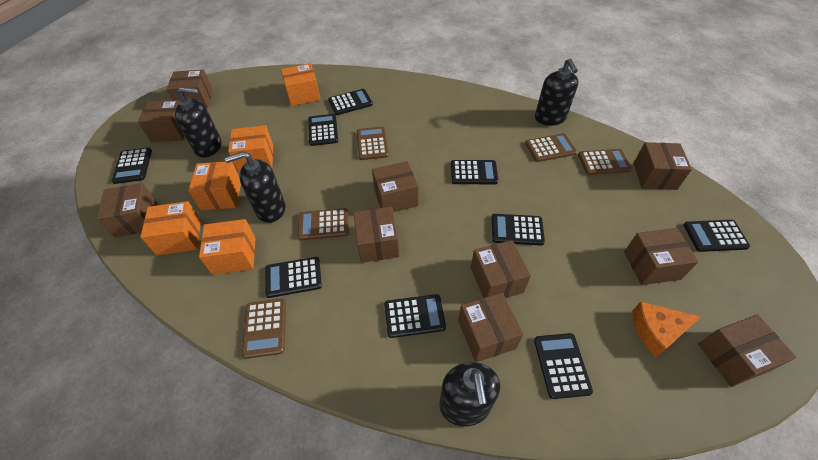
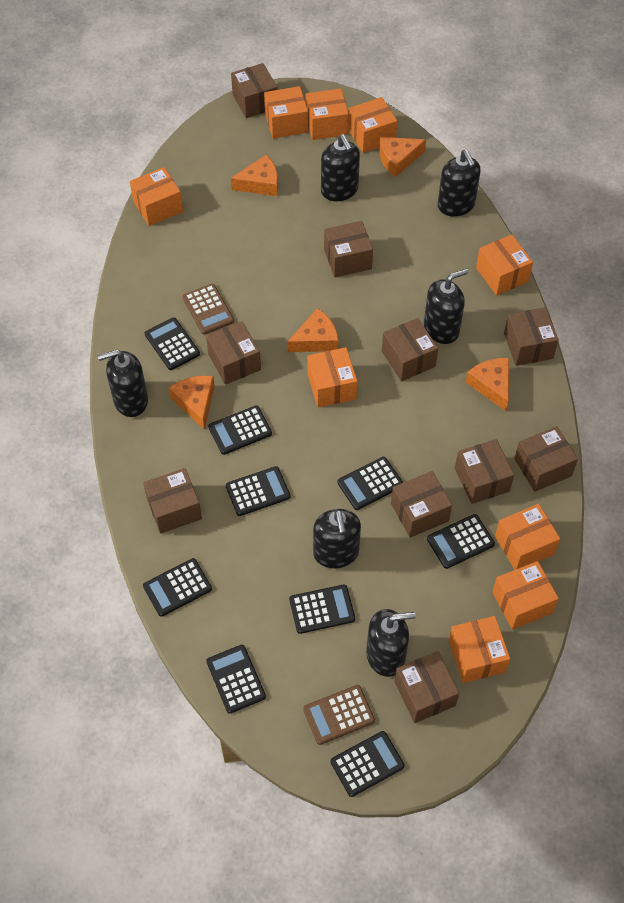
black soap dispenser: 4 -> 6
brown calculator: 5 -> 2
orange box: 5 -> 9
orange cheese: 1 -> 5

